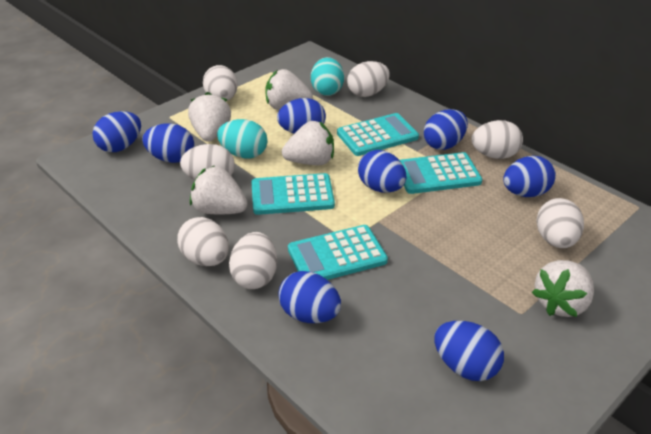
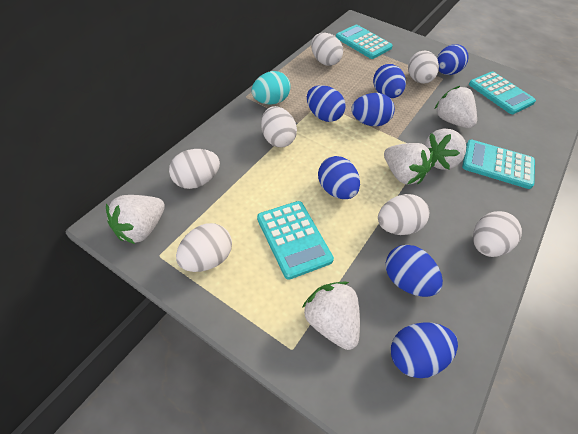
blue egg: 8 -> 7
turquoise egg: 2 -> 1

